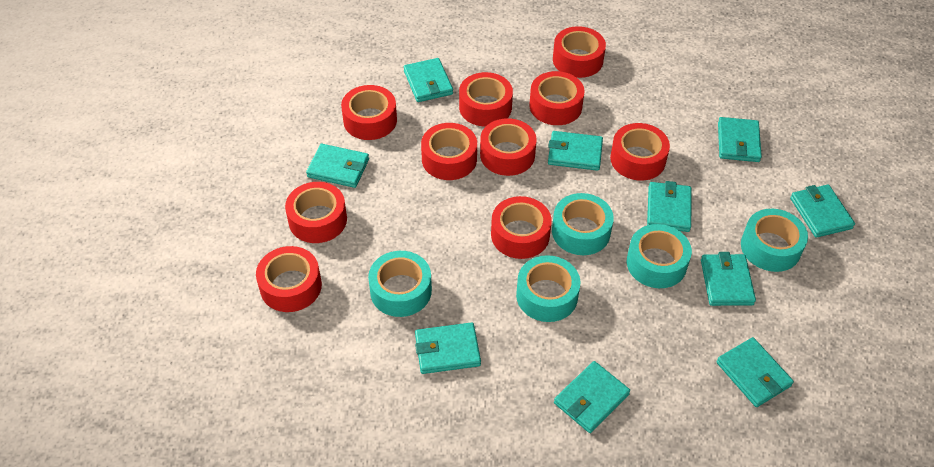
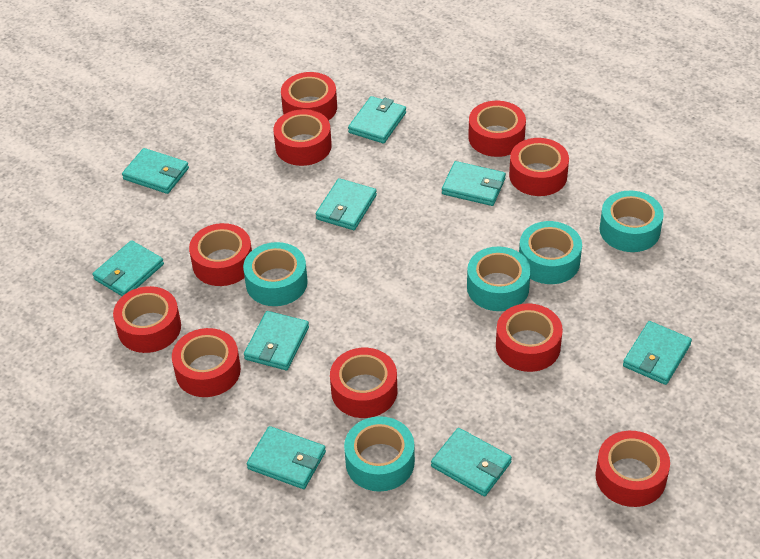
turquoise wallet: 10 -> 9

